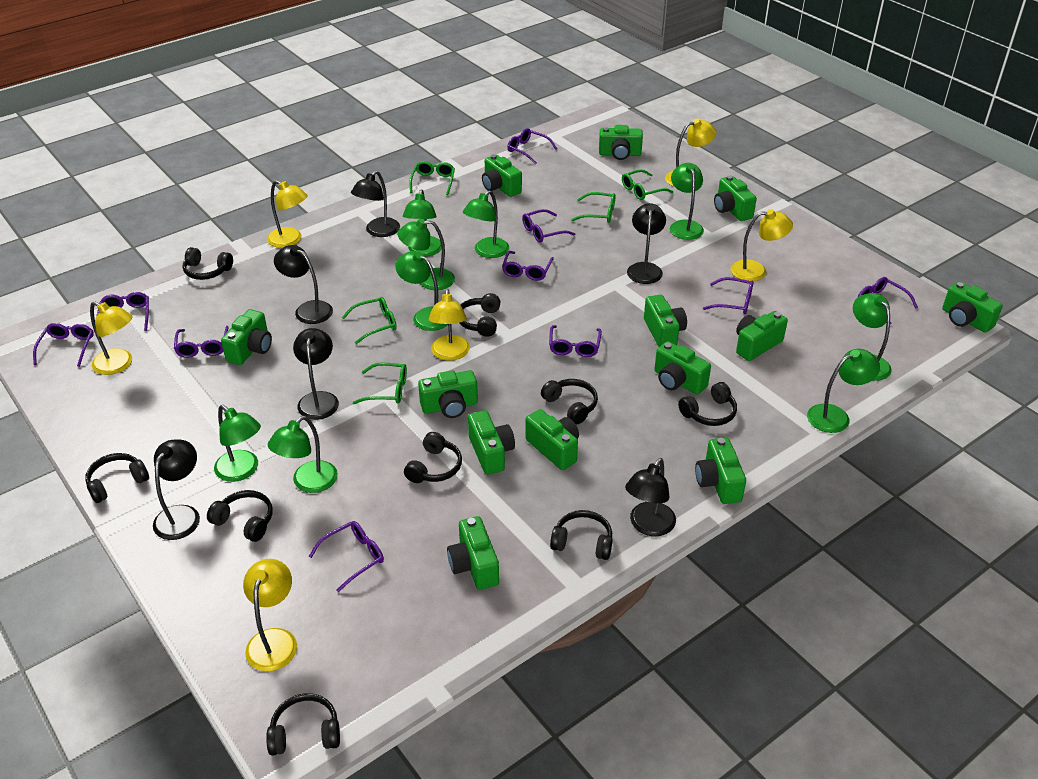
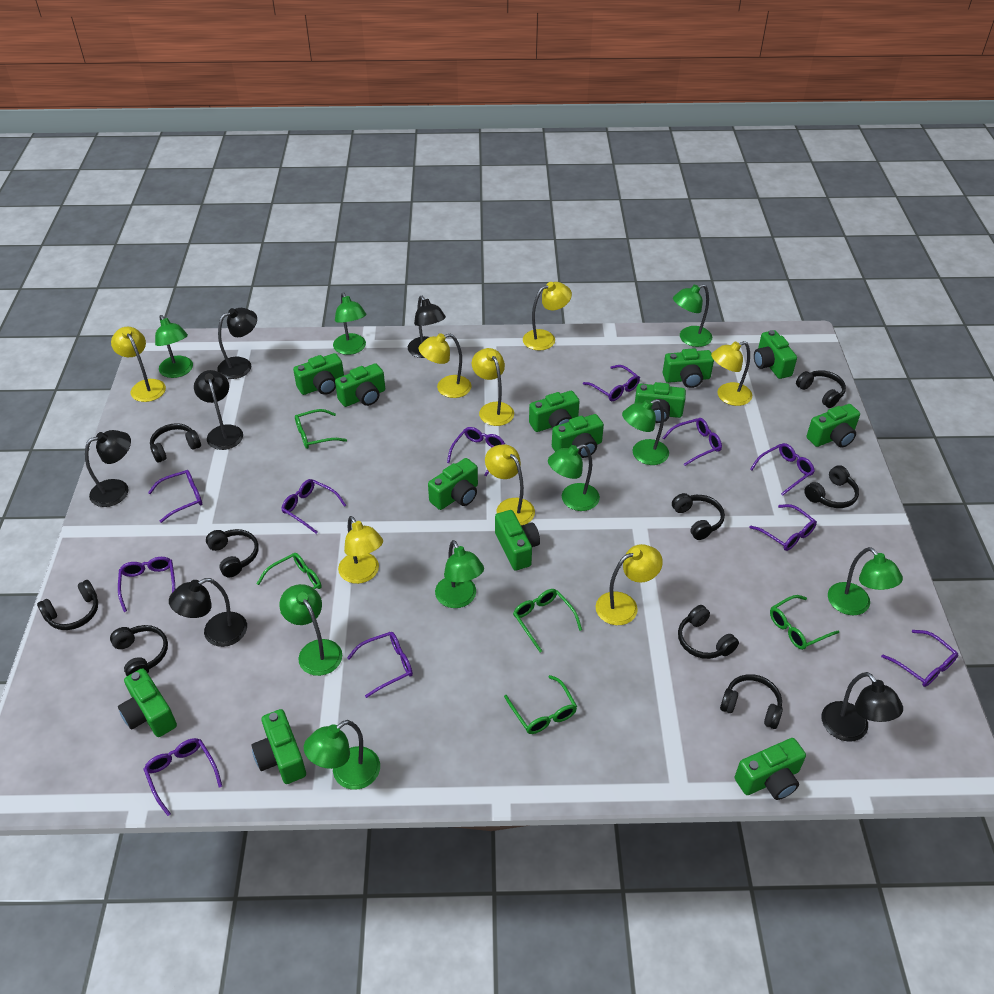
purple glasses: 10 -> 11
yellow lamp: 6 -> 8

